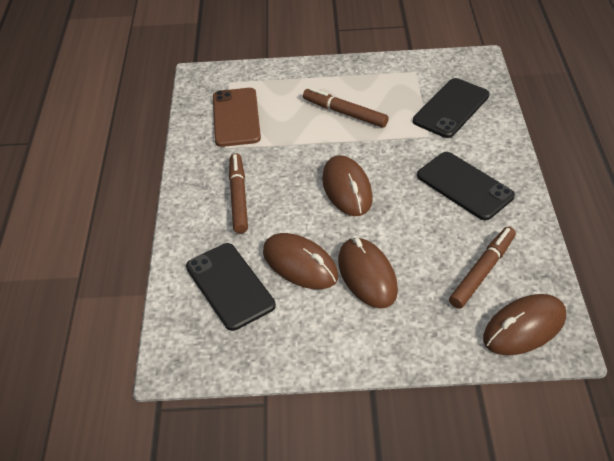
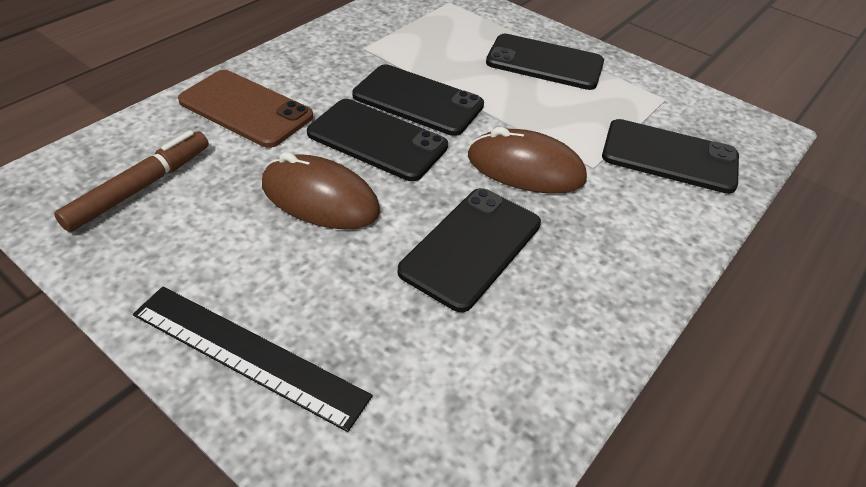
black phone: 3 -> 5
black ruler: 0 -> 1
brown marker: 3 -> 1
brown mouse: 4 -> 2

